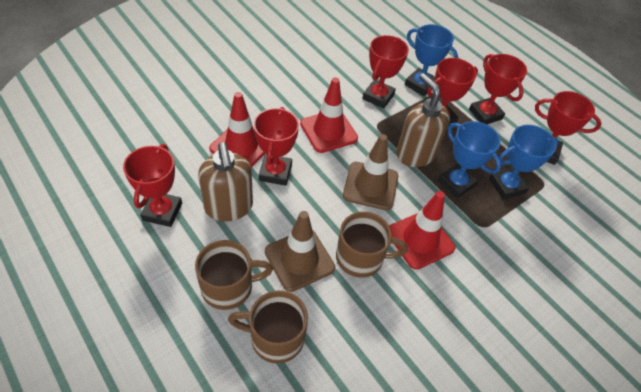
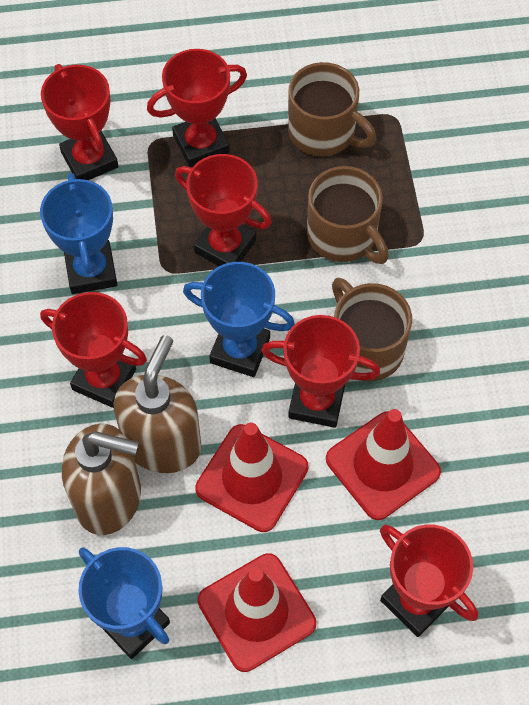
brown traffic cone: 2 -> 0

